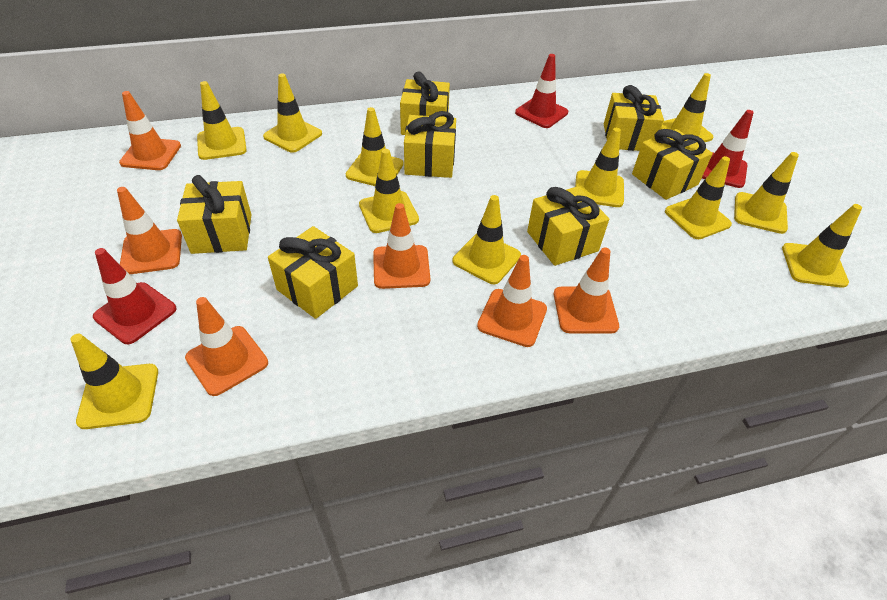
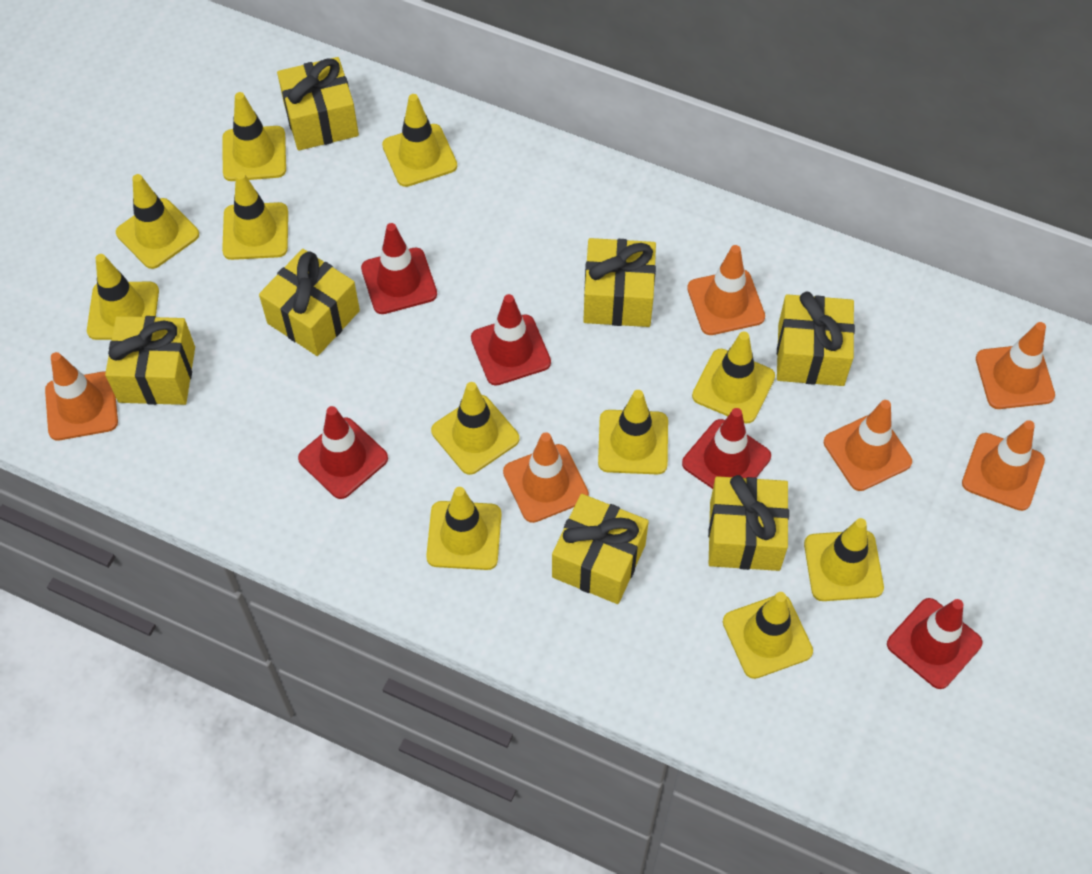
red traffic cone: 3 -> 5

